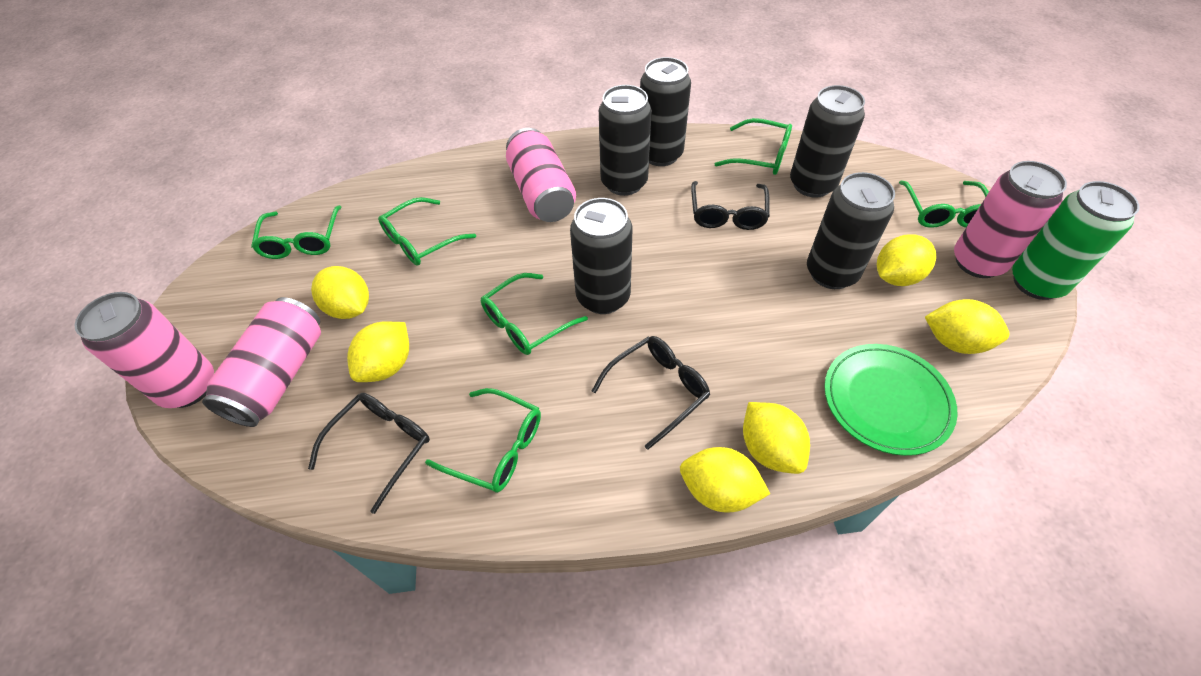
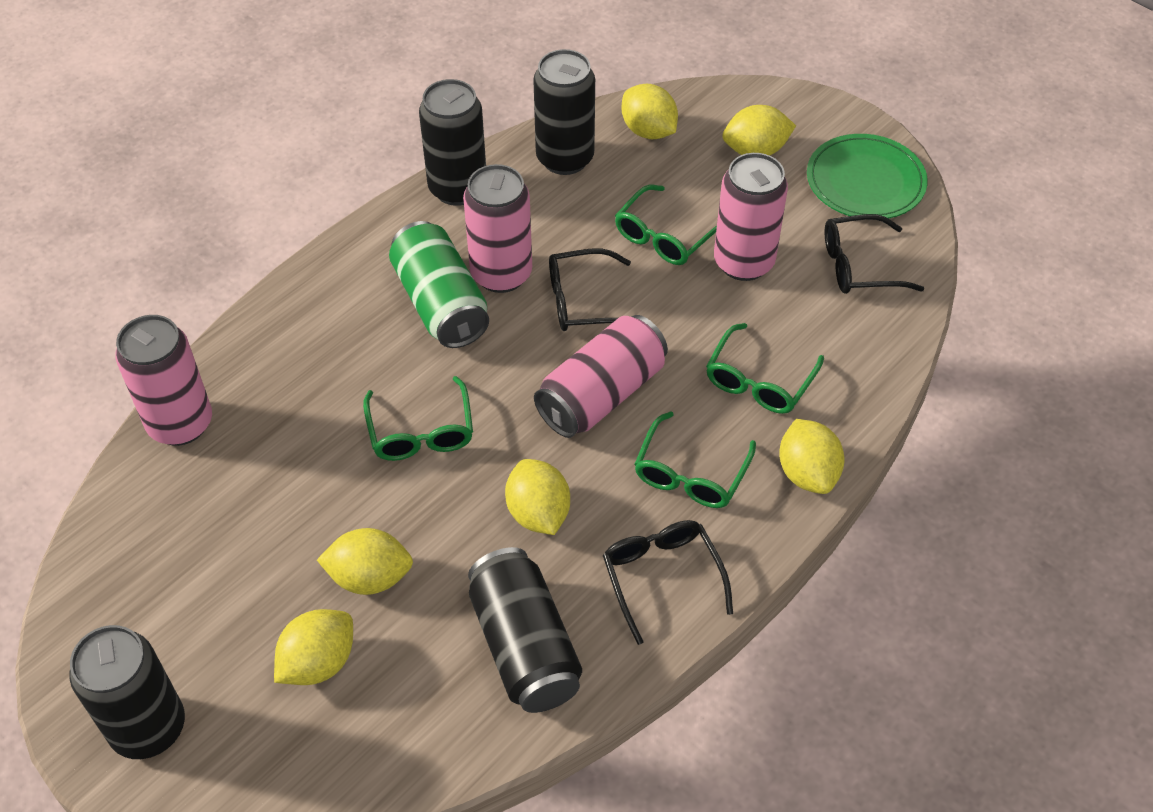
black can: 5 -> 4
green glasses: 6 -> 4

